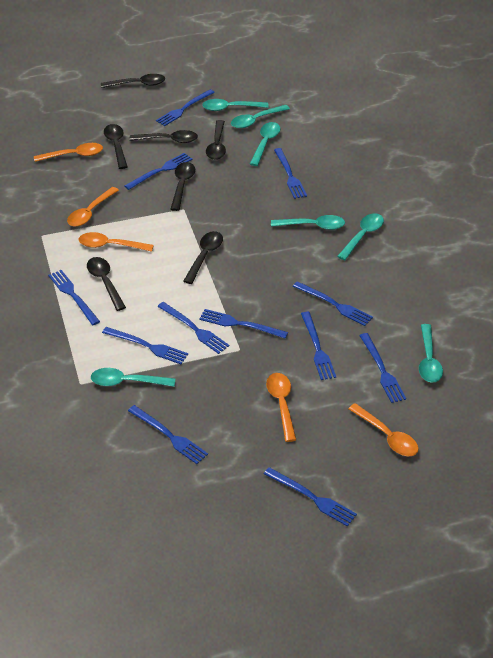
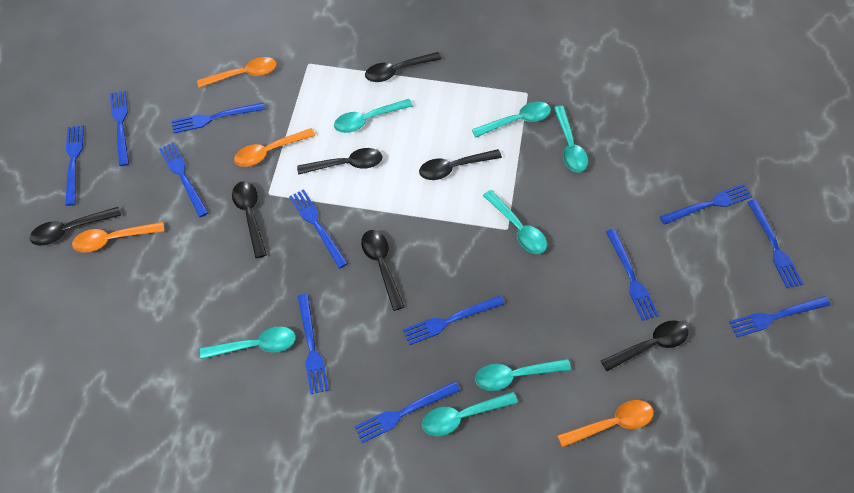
orange spoon: 5 -> 4

